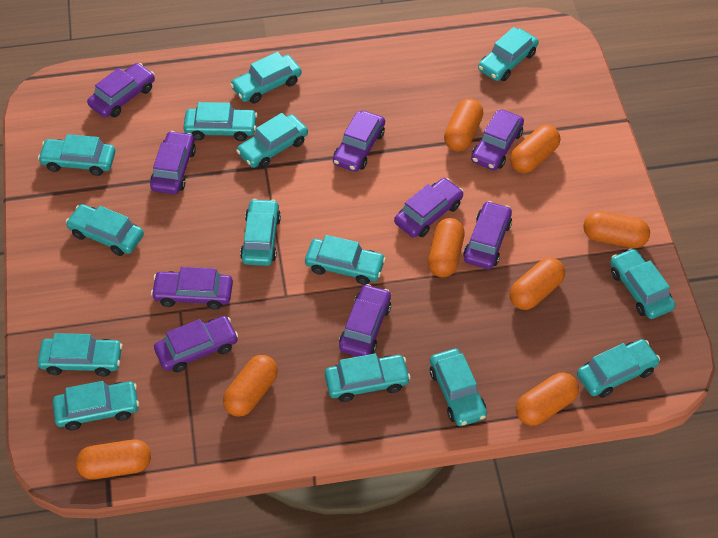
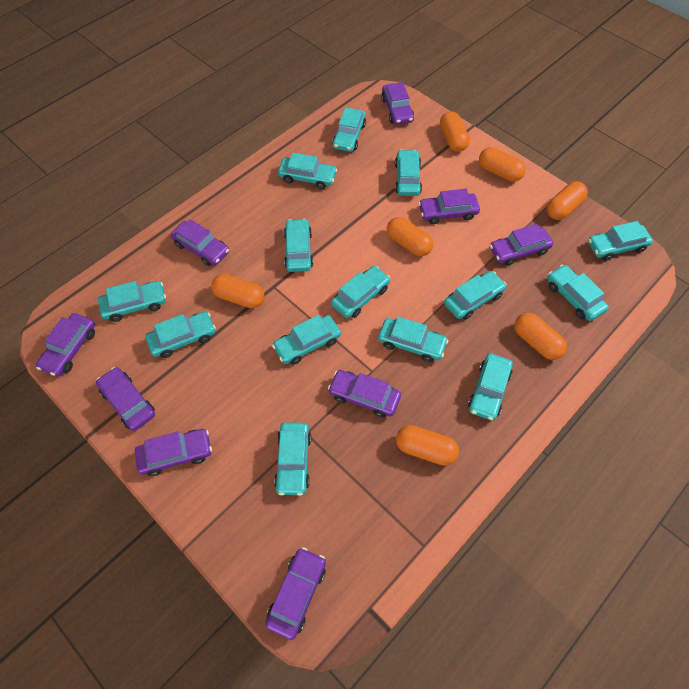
orange capsule: 8 -> 7

